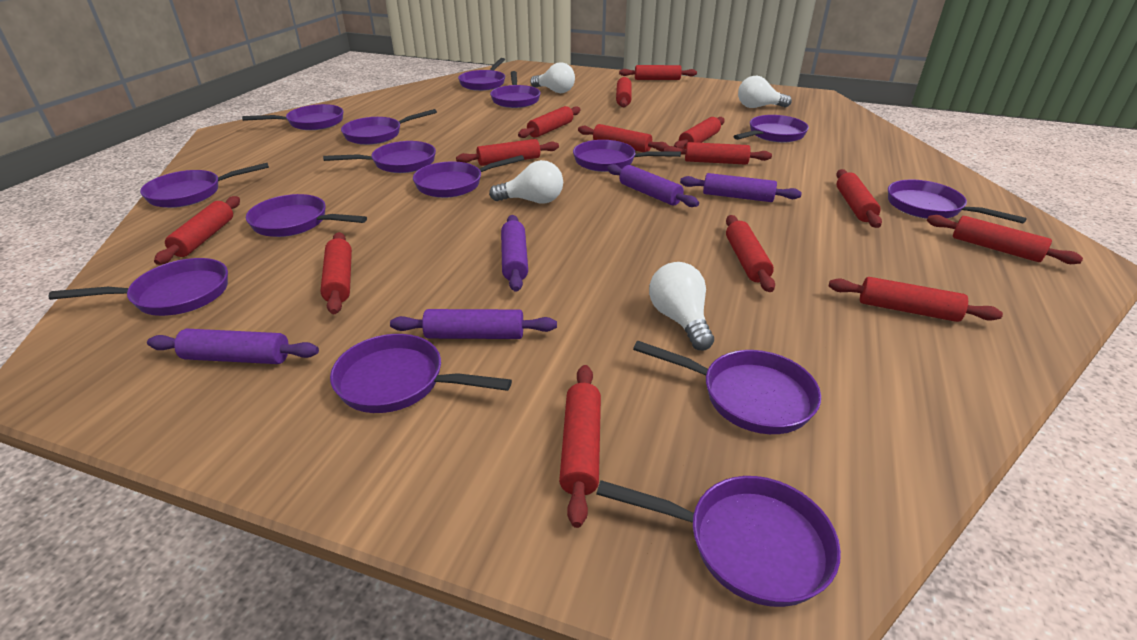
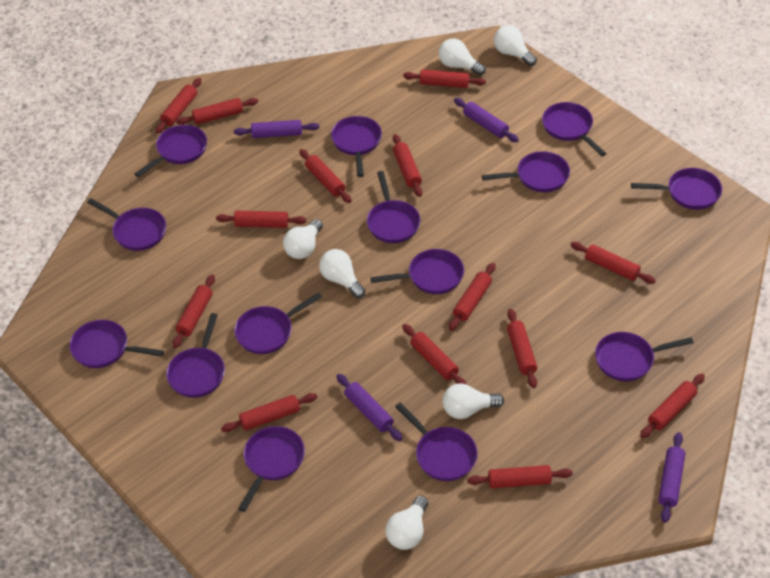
purple pan: 15 -> 14
purple rolling pin: 5 -> 4
white light bulb: 4 -> 6

